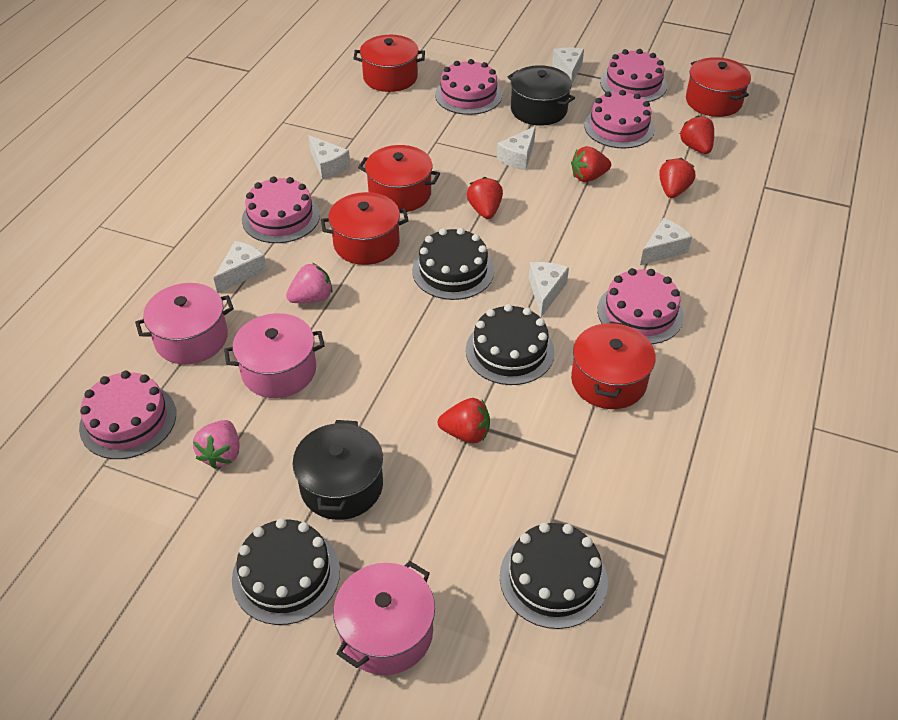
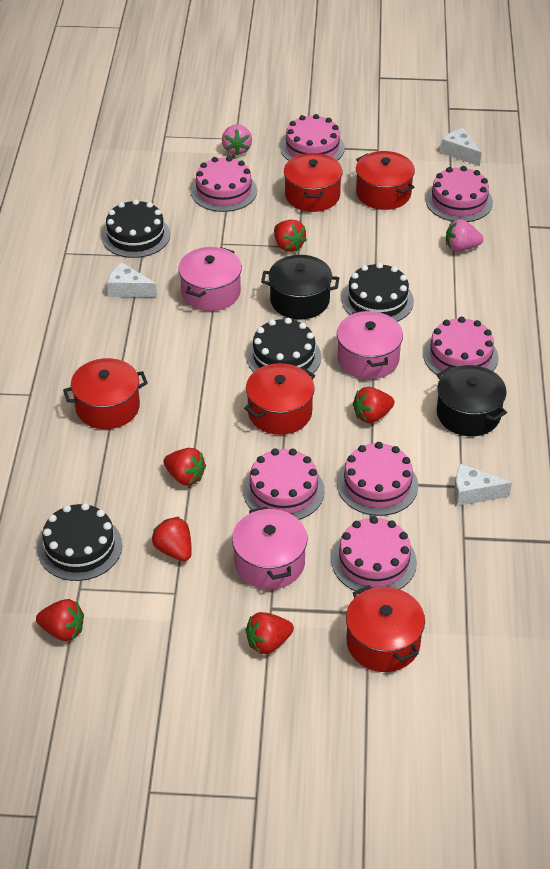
pink cake: 6 -> 7
red strawberry: 5 -> 6
white cheese: 6 -> 3

